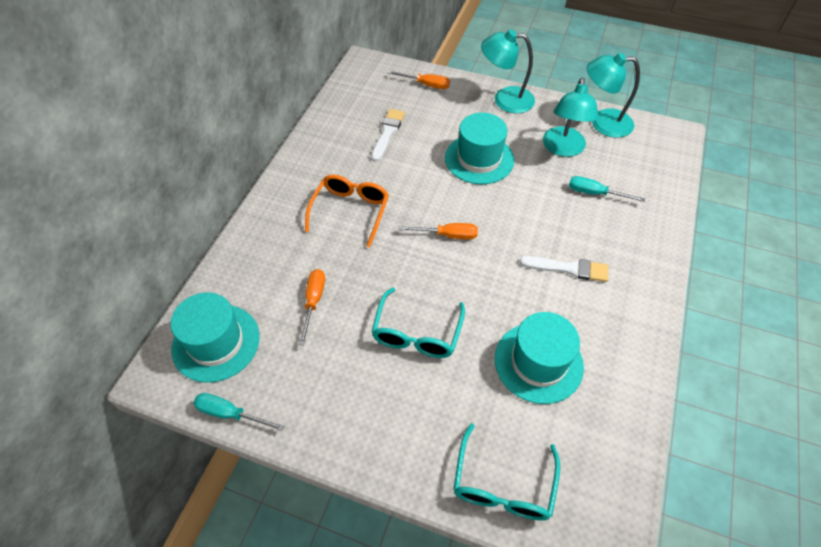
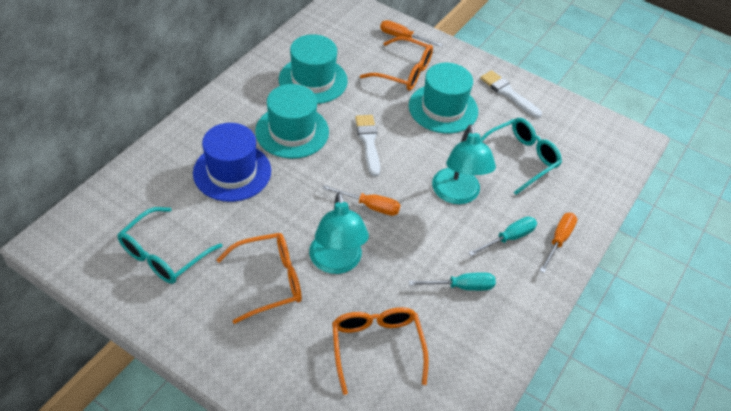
blue hat: 0 -> 1
orange glasses: 1 -> 3
turquoise lamp: 3 -> 2

